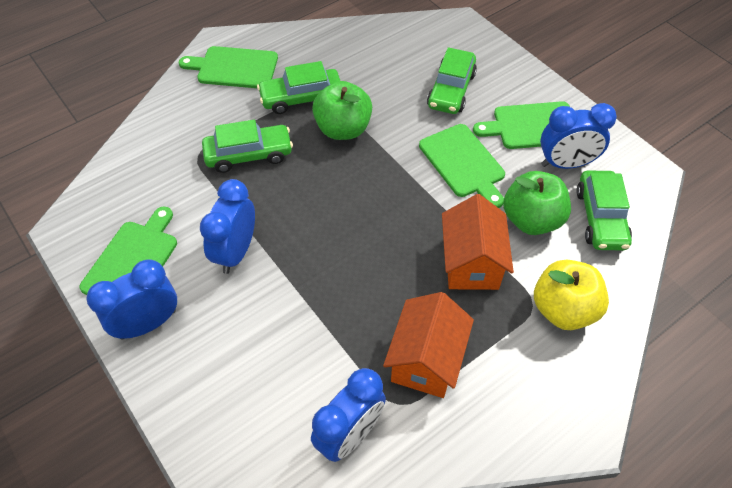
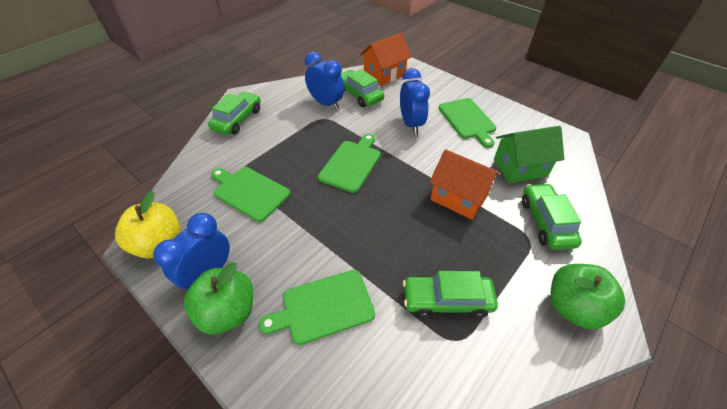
blue clock: 4 -> 3
green house: 0 -> 1

